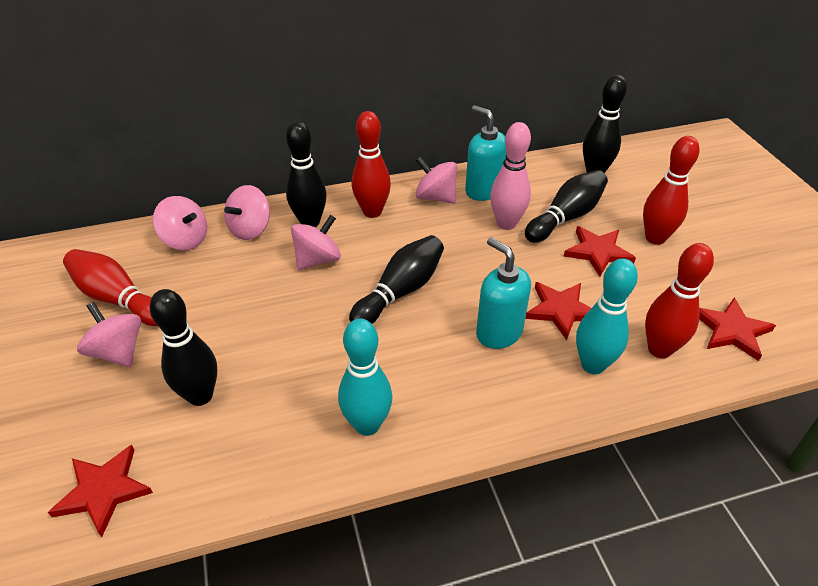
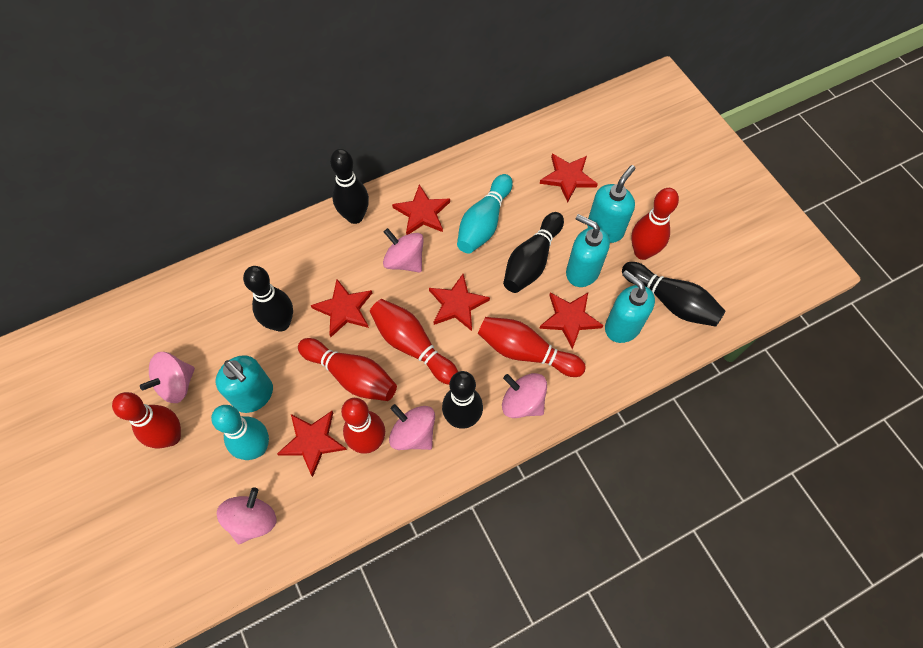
pink bowling pin: 1 -> 0
red bowling pin: 4 -> 6
red star: 4 -> 6
turquoise soap dispenser: 2 -> 4

